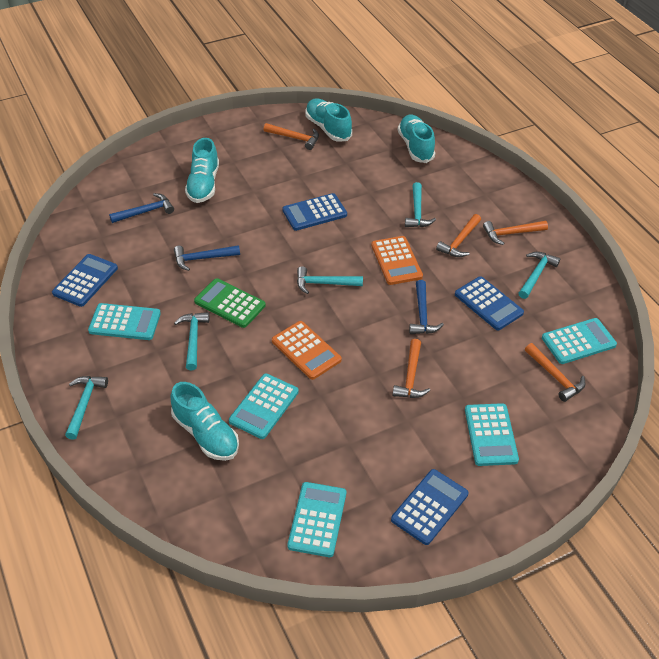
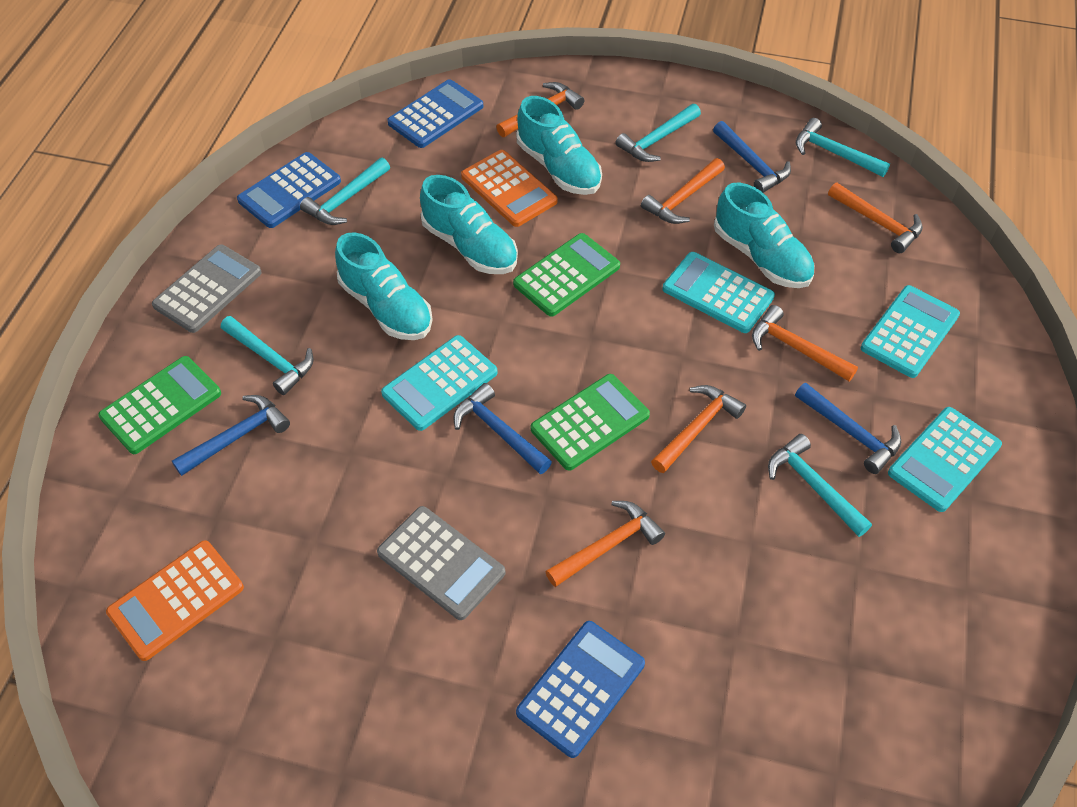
blue calculator: 4 -> 3
blue hammer: 3 -> 4
green calculator: 1 -> 3
grey calculator: 0 -> 2
orange hammer: 5 -> 6
turquoise calculator: 5 -> 4

